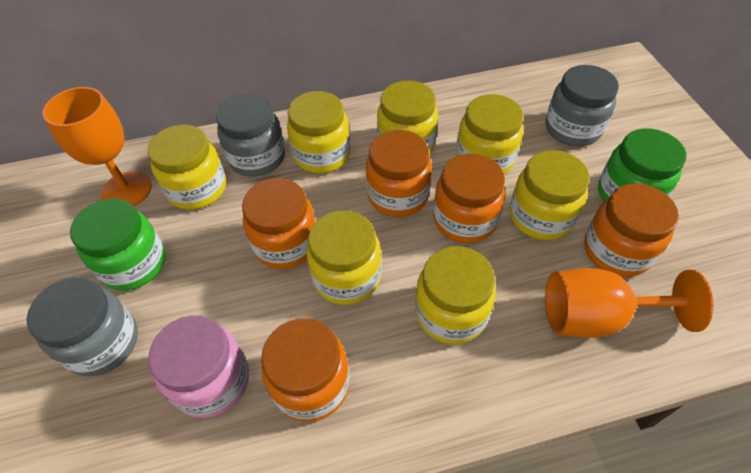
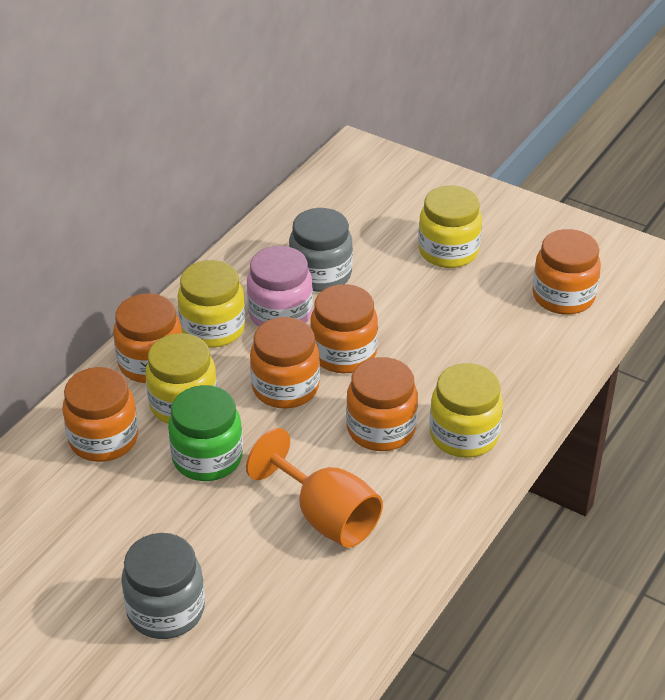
green jar: 2 -> 1
grey jar: 3 -> 2
orange goblet: 2 -> 1
orange jar: 5 -> 6
yellow jar: 7 -> 4

